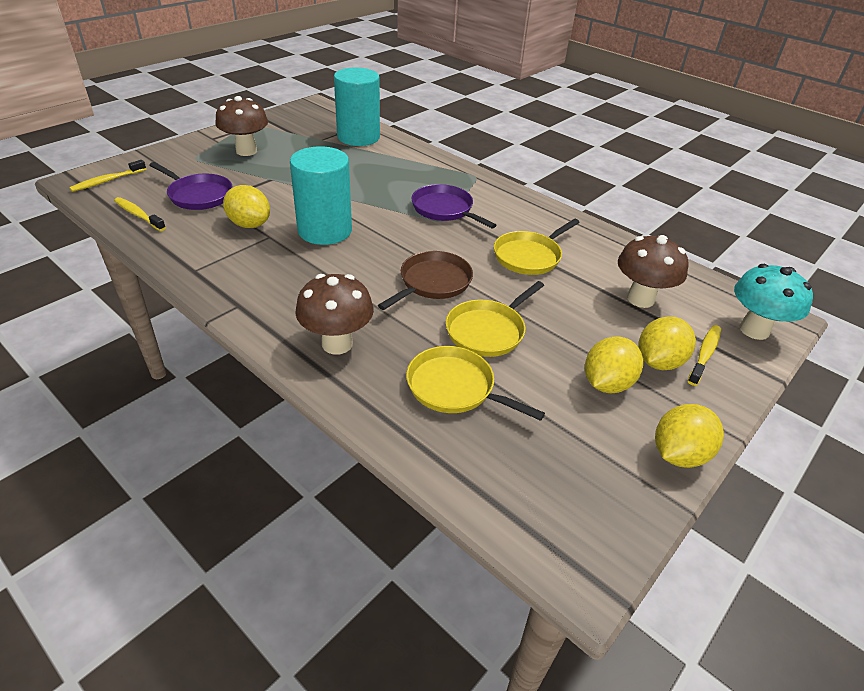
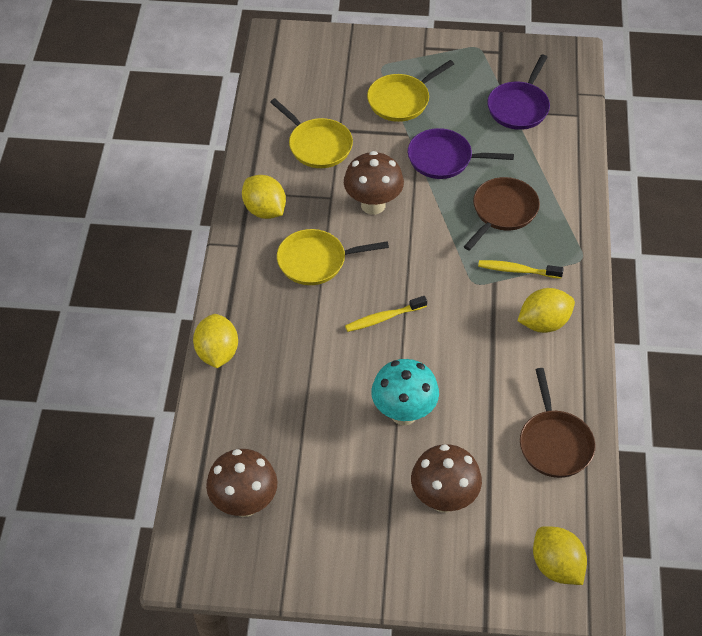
brown pan: 1 -> 2
turquoise cylinder: 2 -> 0
yellow toothbrush: 3 -> 2

